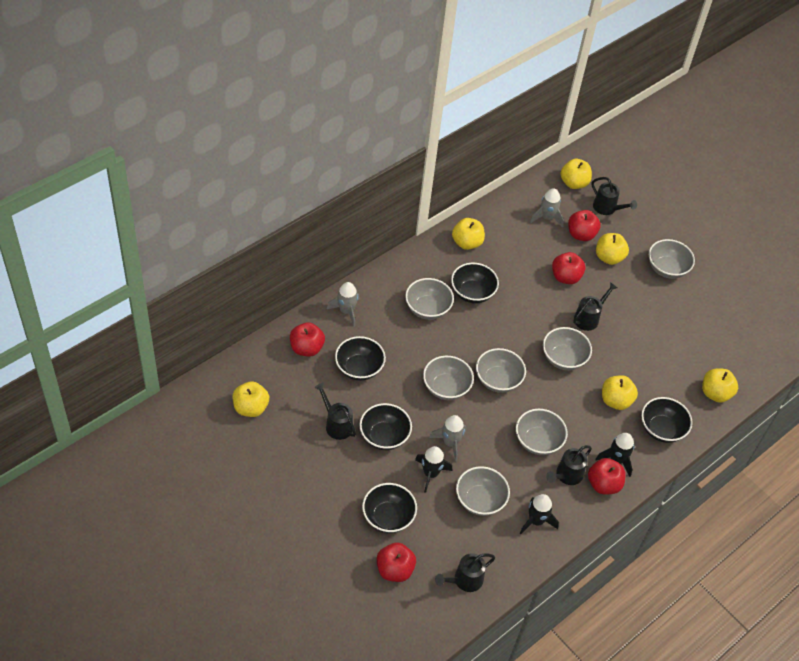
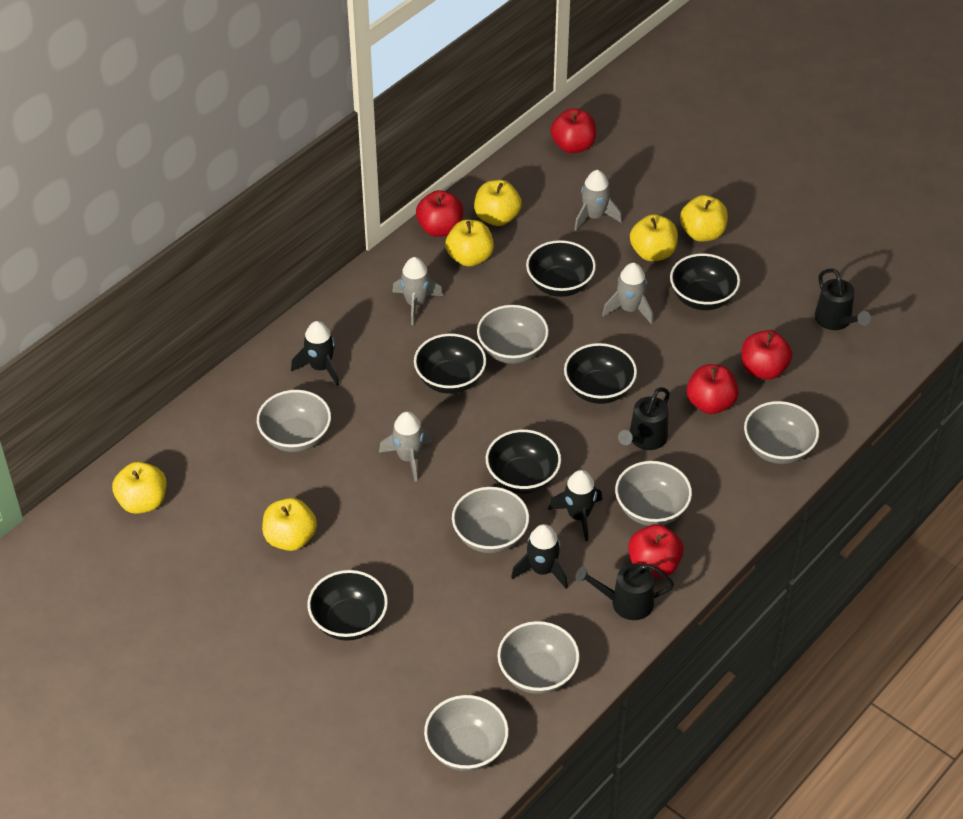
black bowl: 5 -> 6
black watering can: 5 -> 3
grey rocket: 3 -> 4

